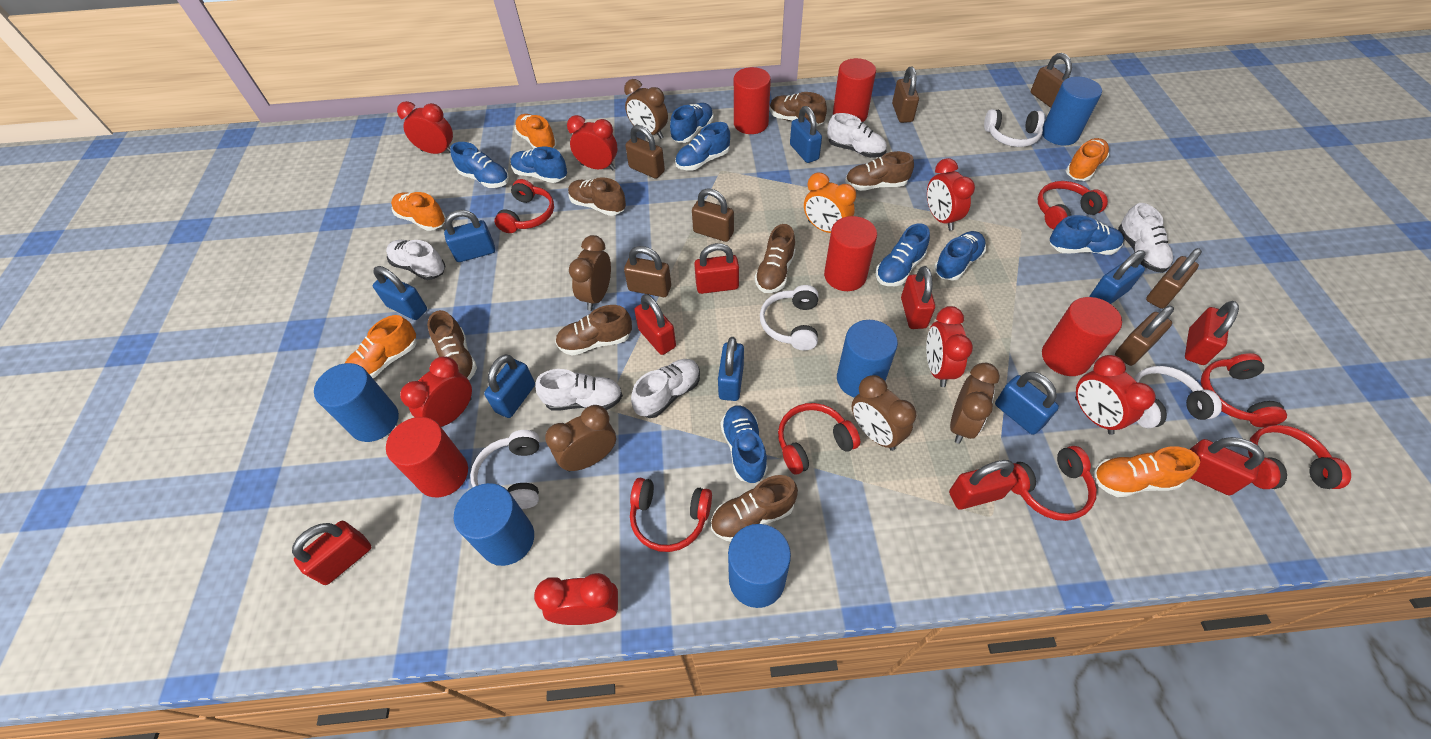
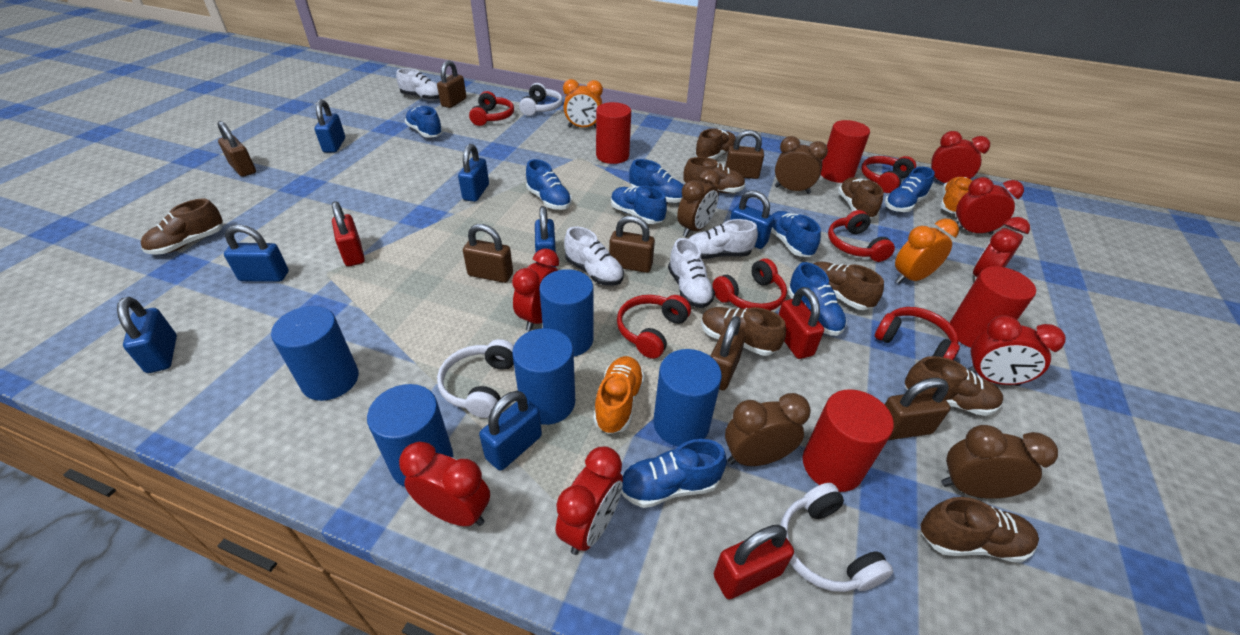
brown clock: 5 -> 4
brown shoe: 7 -> 8
orange clock: 1 -> 2
orange shoe: 5 -> 2
red cylinder: 5 -> 4
red headphones: 7 -> 6
red padlock: 7 -> 3
white headphones: 4 -> 3
white shoe: 5 -> 4

